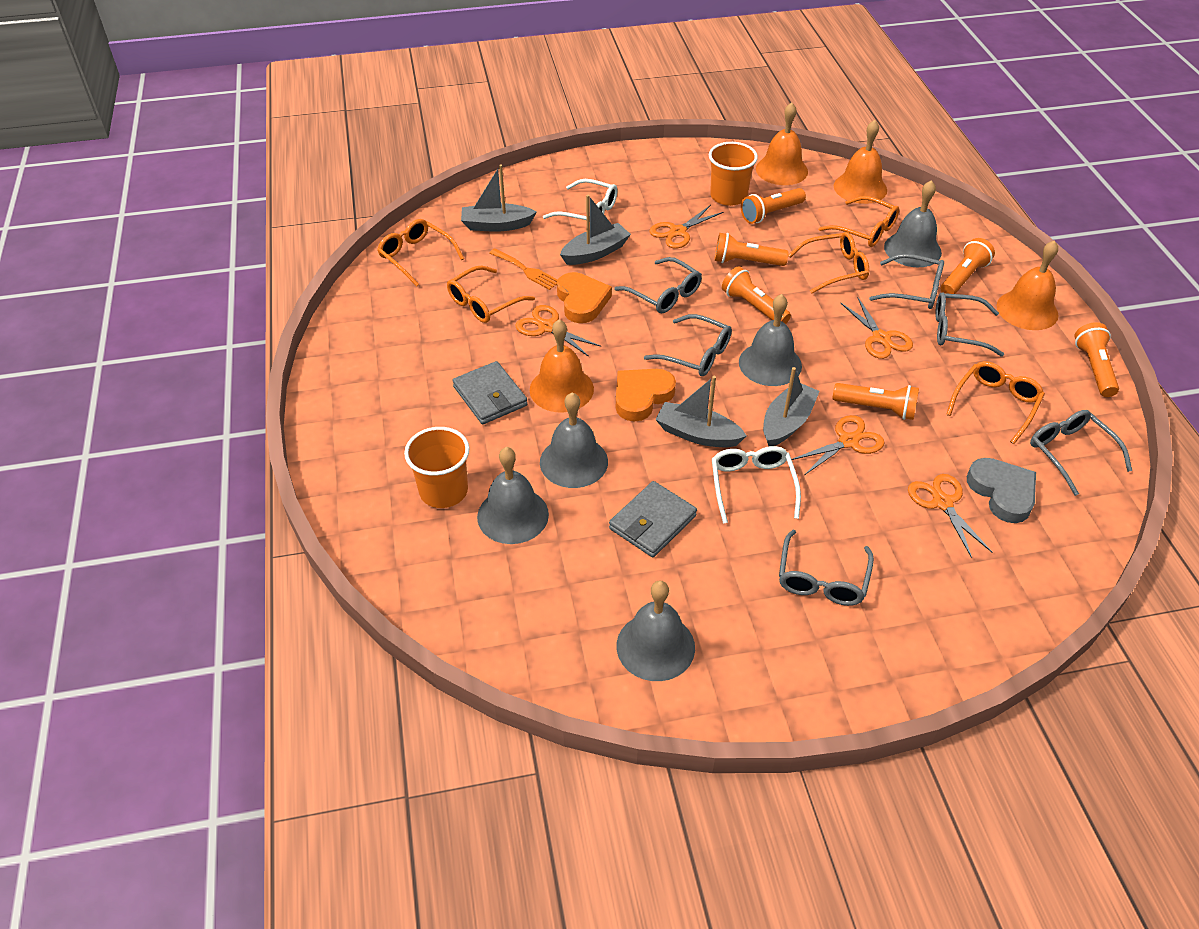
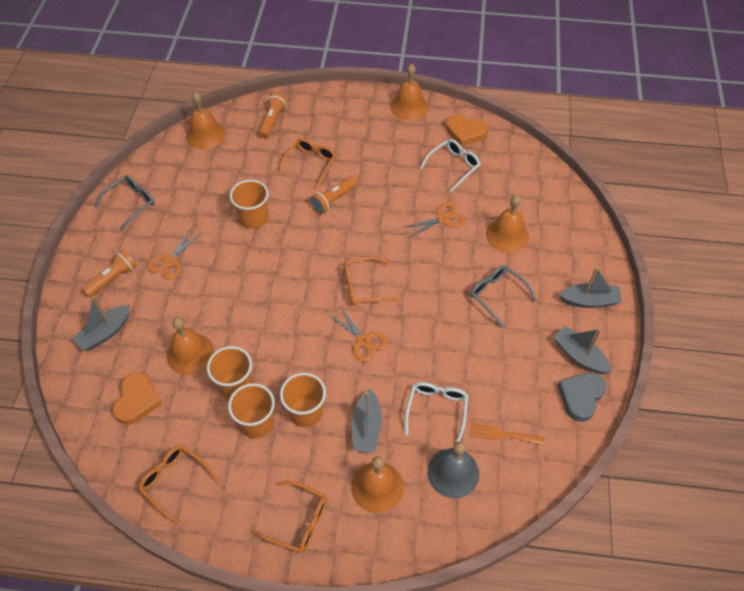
grey bell: 5 -> 1
grey glasses: 6 -> 2
grey wallet: 2 -> 0
orange bell: 4 -> 5
orange cup: 2 -> 4
orange flashlight: 6 -> 3
orange glasses: 5 -> 4
orange scissors: 5 -> 3

